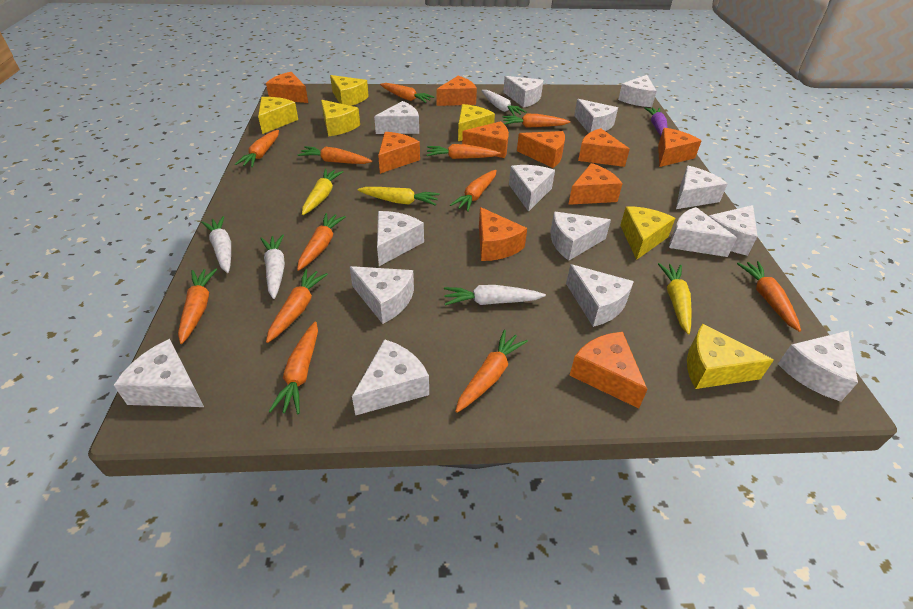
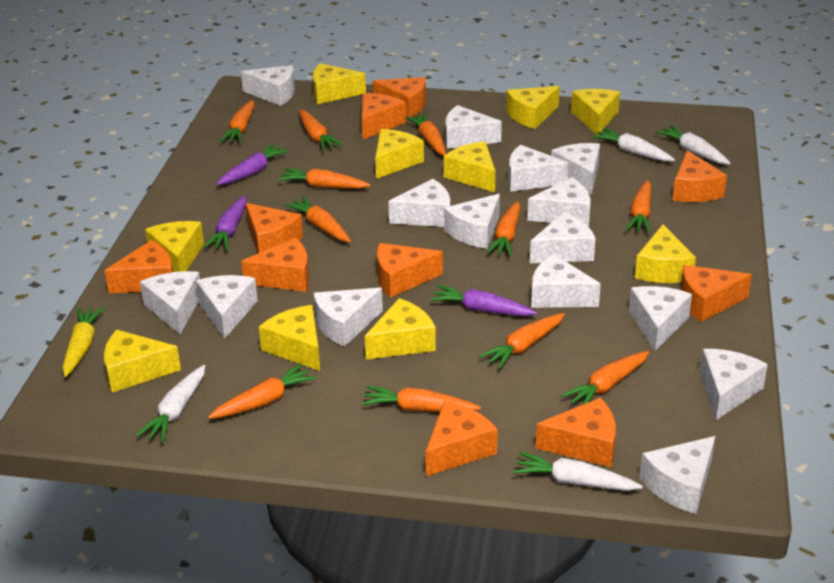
orange carrot: 12 -> 11
purple carrot: 1 -> 3
yellow carrot: 3 -> 1
yellow cheese: 6 -> 10

